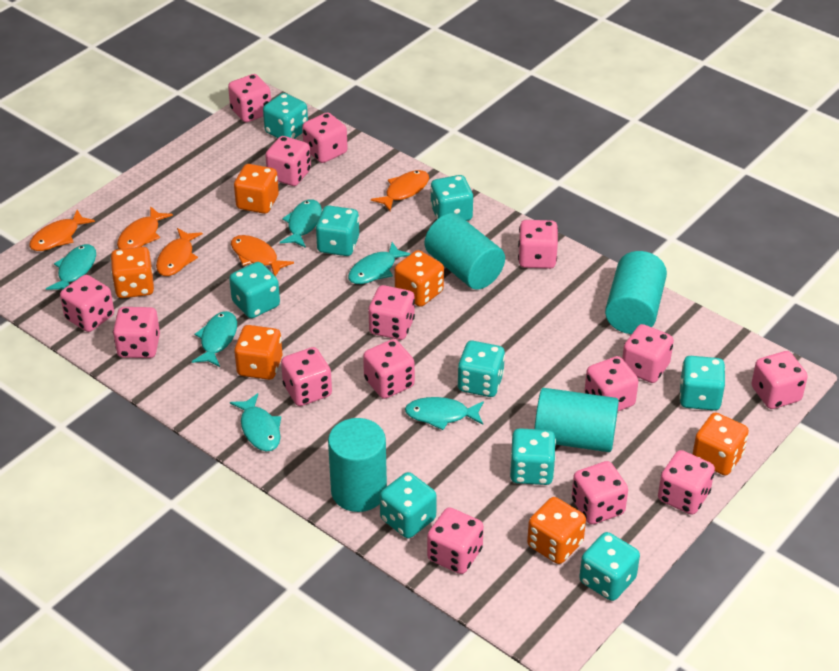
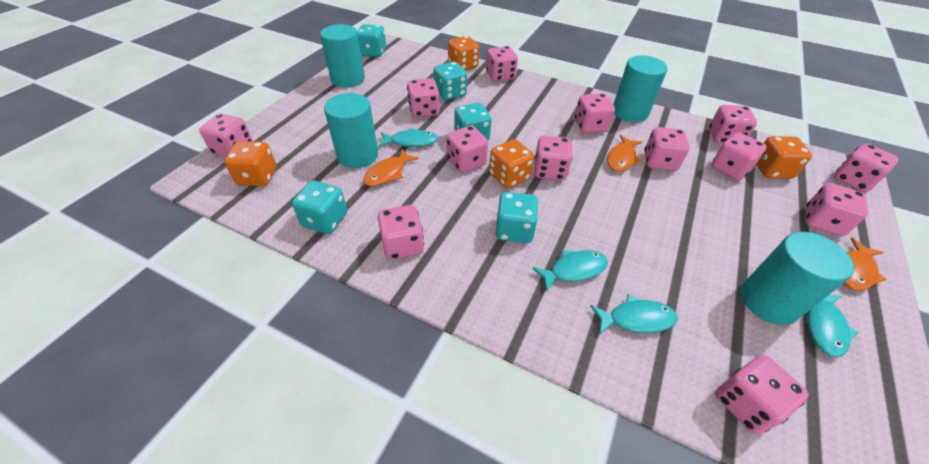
orange dice: 6 -> 4
orange fish: 5 -> 3
pink dice: 15 -> 13
turquoise dice: 9 -> 5
turquoise fish: 6 -> 4

